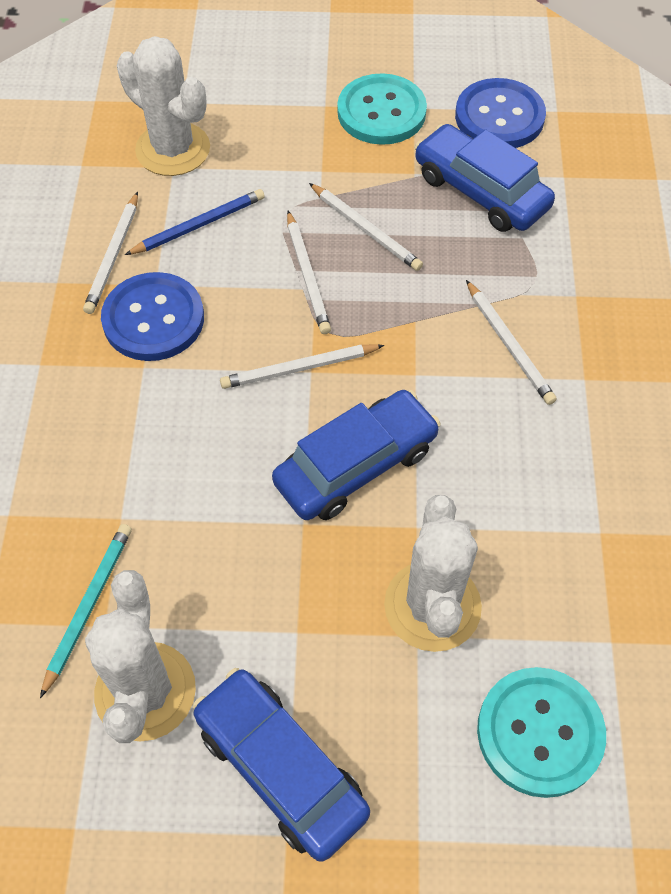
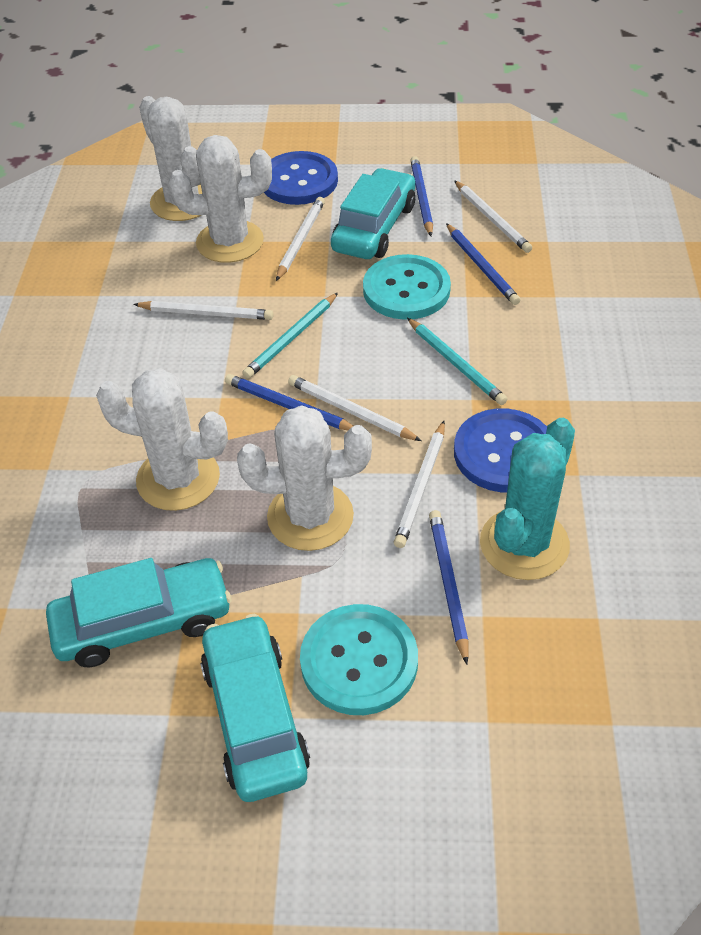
blue car: 3 -> 0
blue pencil: 1 -> 4
turquoise cactus: 0 -> 1
turquoise car: 0 -> 3
turquoise pencil: 1 -> 2
white cactus: 3 -> 4

